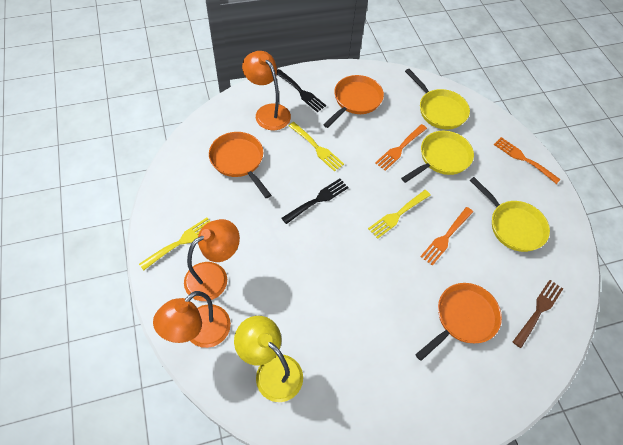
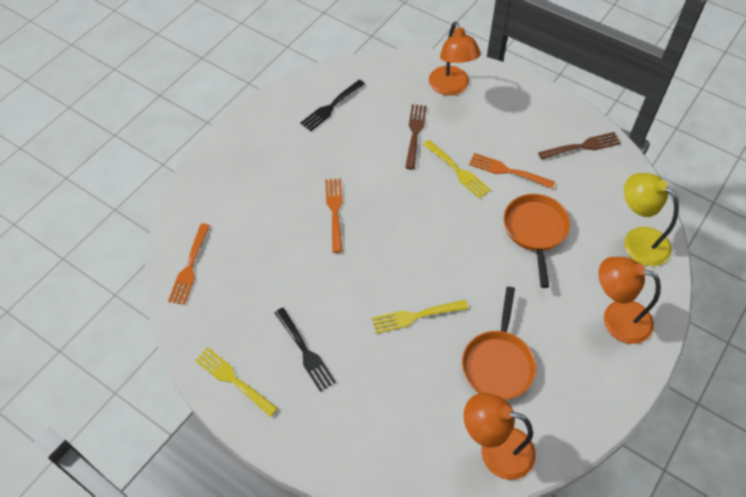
brown fork: 1 -> 2
orange pan: 3 -> 2
yellow pan: 3 -> 0

